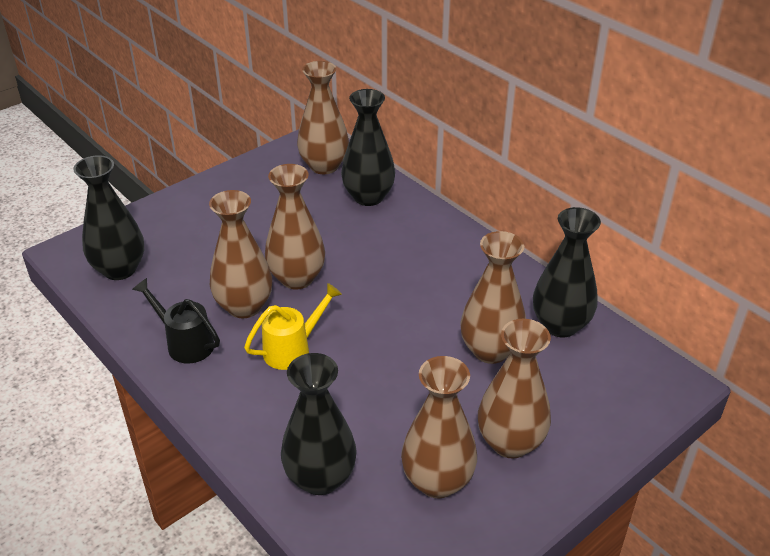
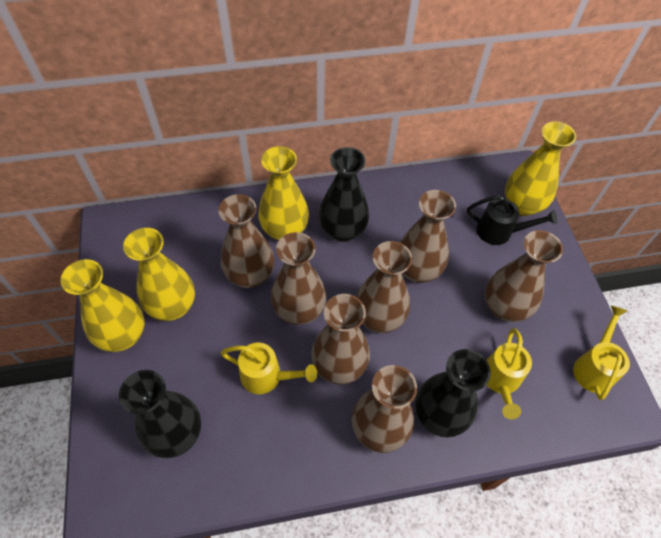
black vase: 4 -> 3
brown vase: 6 -> 7
yellow vase: 0 -> 4
yellow watering can: 1 -> 3

